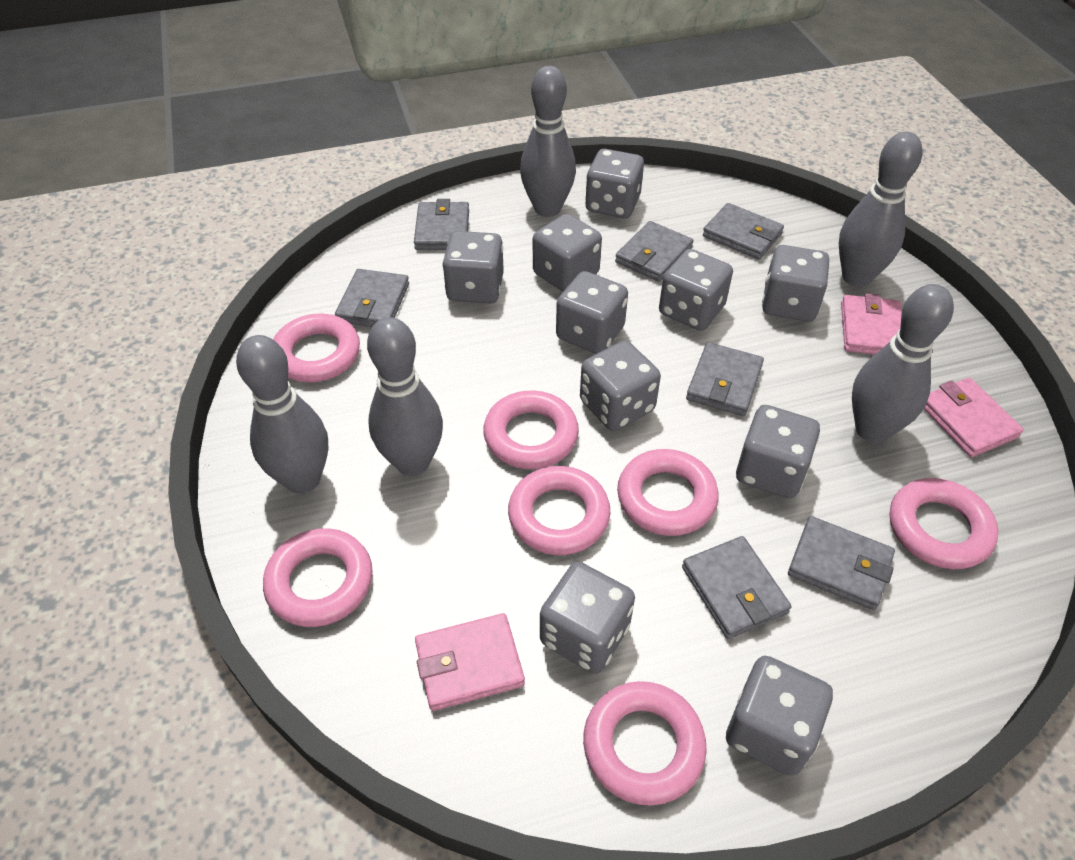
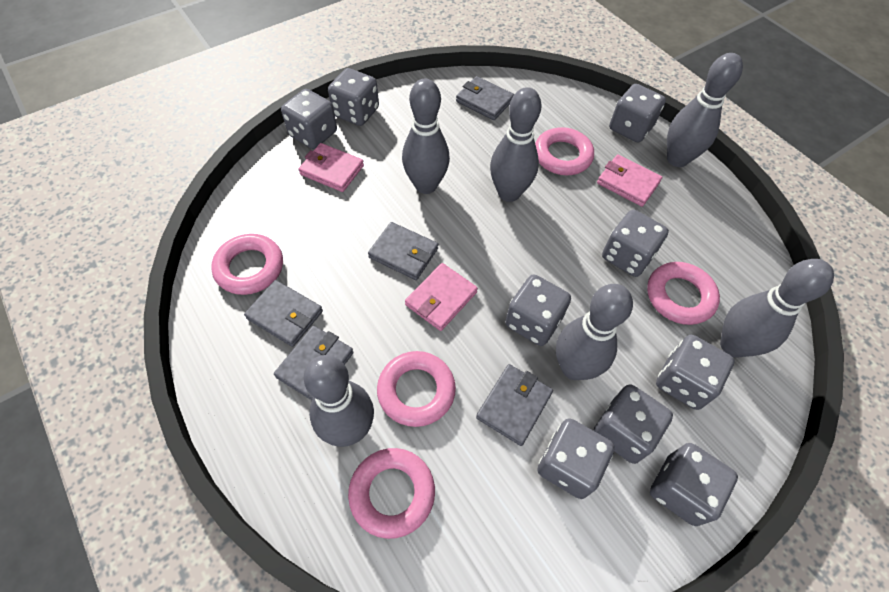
grey bowling pin: 5 -> 6
grey dice: 10 -> 9
grey wallet: 7 -> 5
pink ring: 7 -> 5

